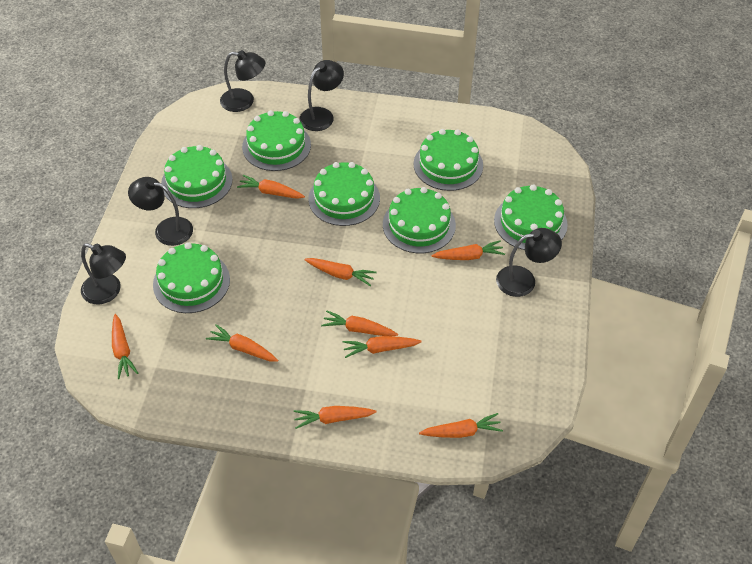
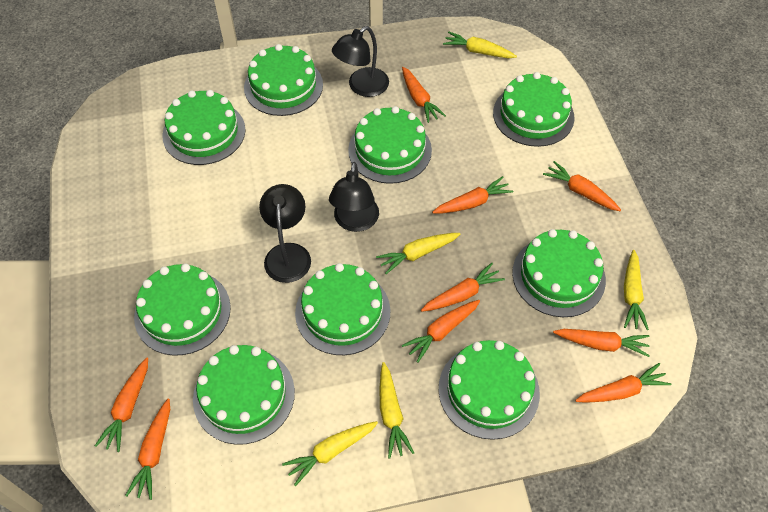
black lamp: 5 -> 3
green cake: 7 -> 9
yellow carrot: 0 -> 5

